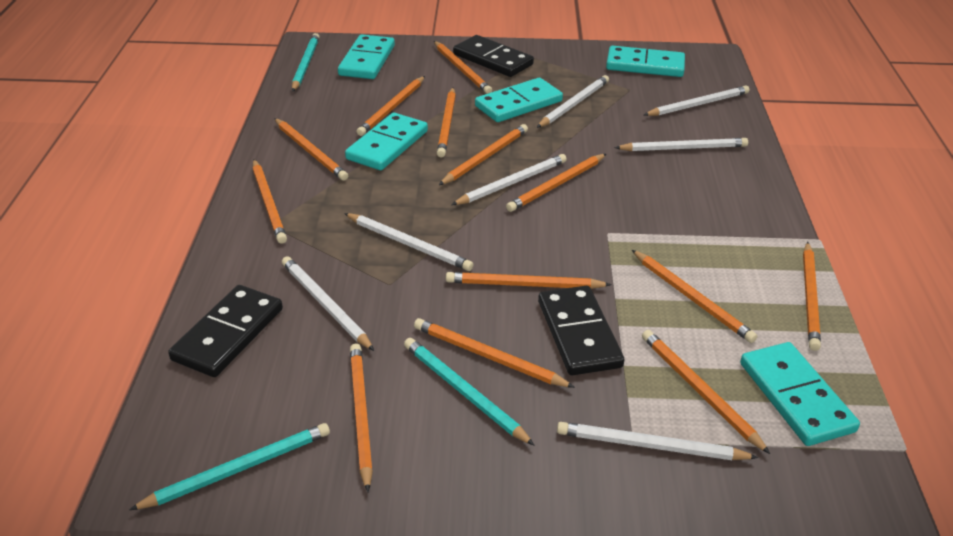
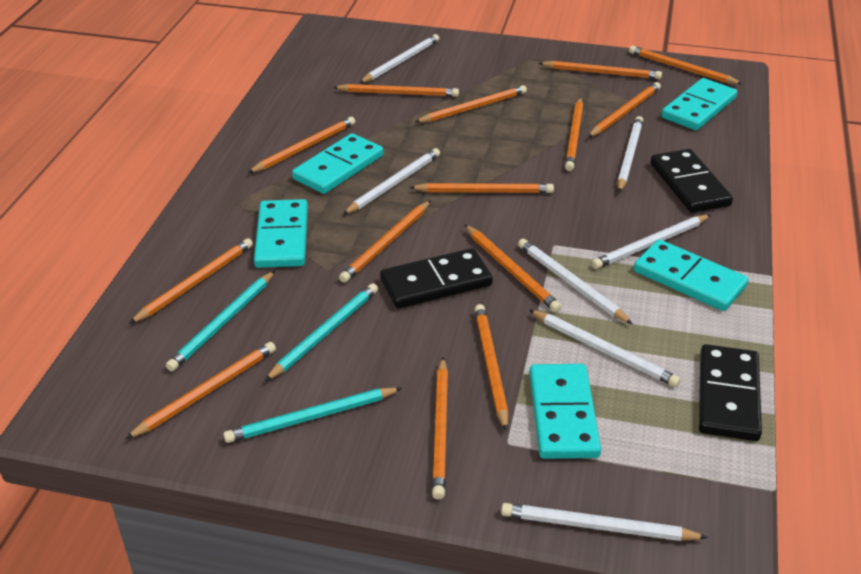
orange pencil: 13 -> 14

